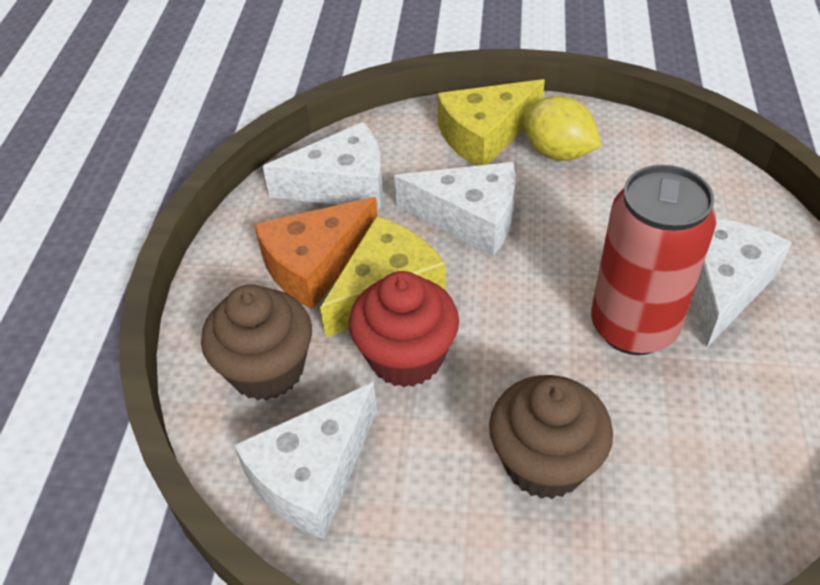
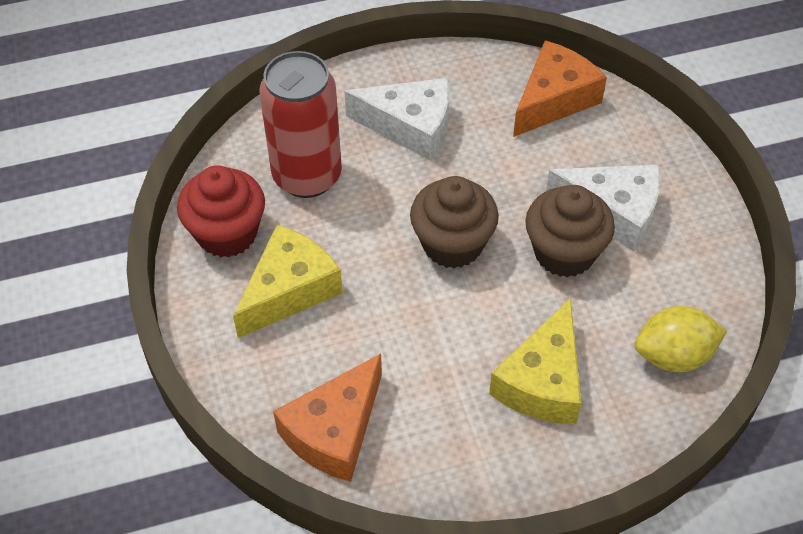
orange cheese: 1 -> 2
white cheese: 4 -> 2

